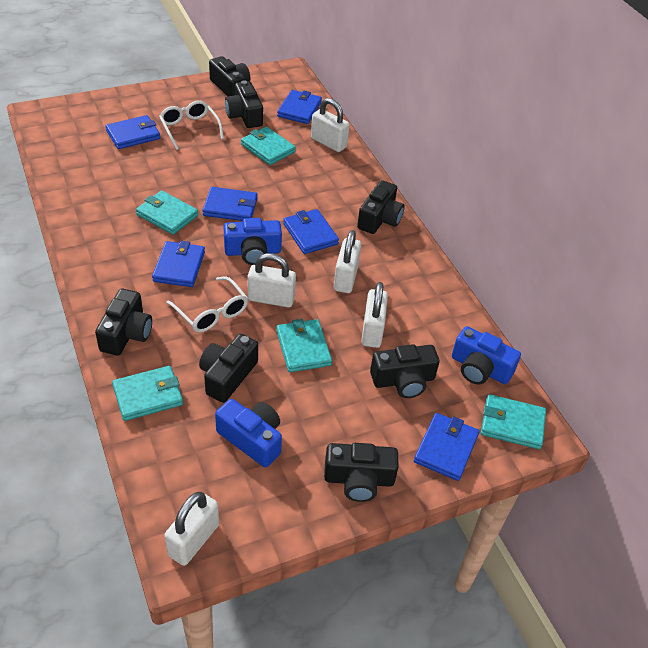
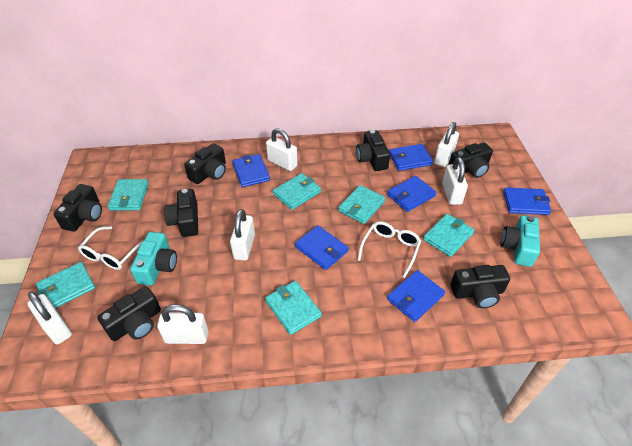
blue camera: 3 -> 0
turquoise camera: 0 -> 2
turquoise wallet: 5 -> 6
white padlock: 5 -> 6

